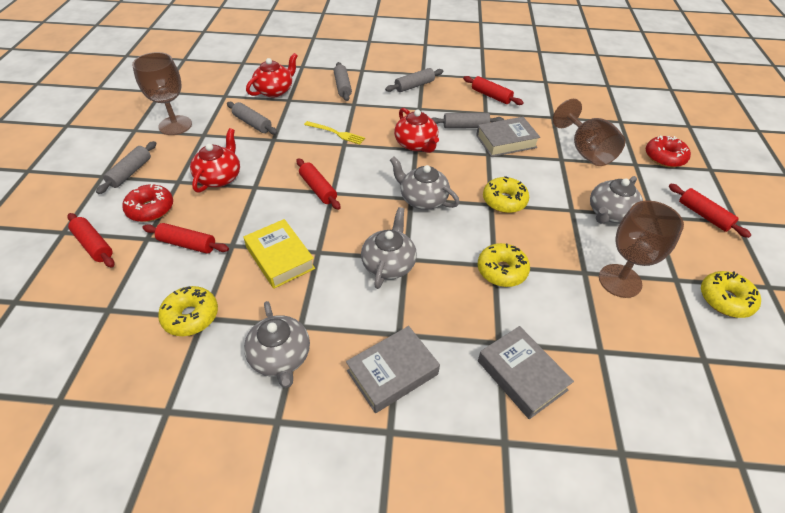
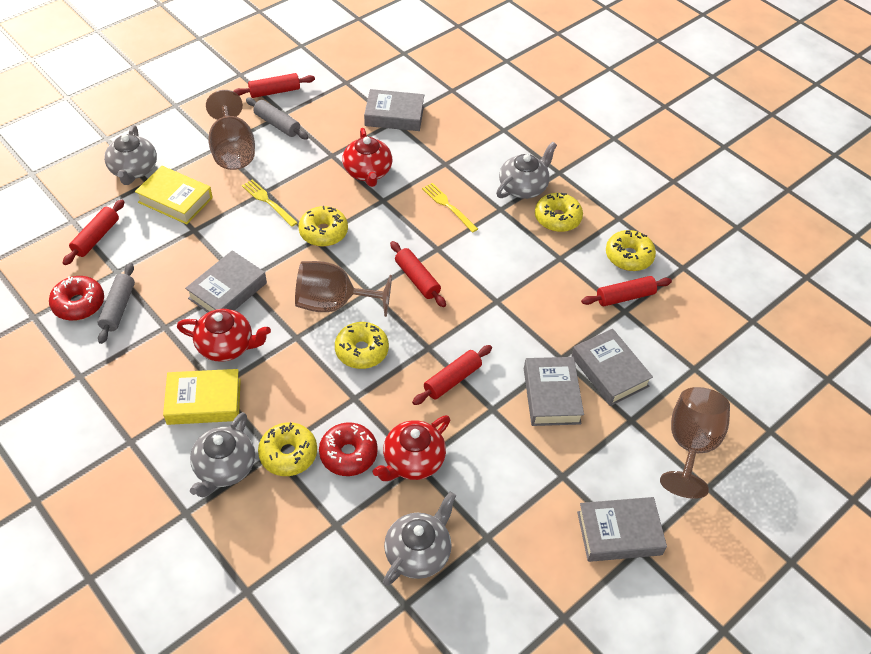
grey book: 3 -> 5
grey rolling pin: 5 -> 2
yellow book: 1 -> 2
yellow donut: 4 -> 5
yellow fork: 1 -> 2

